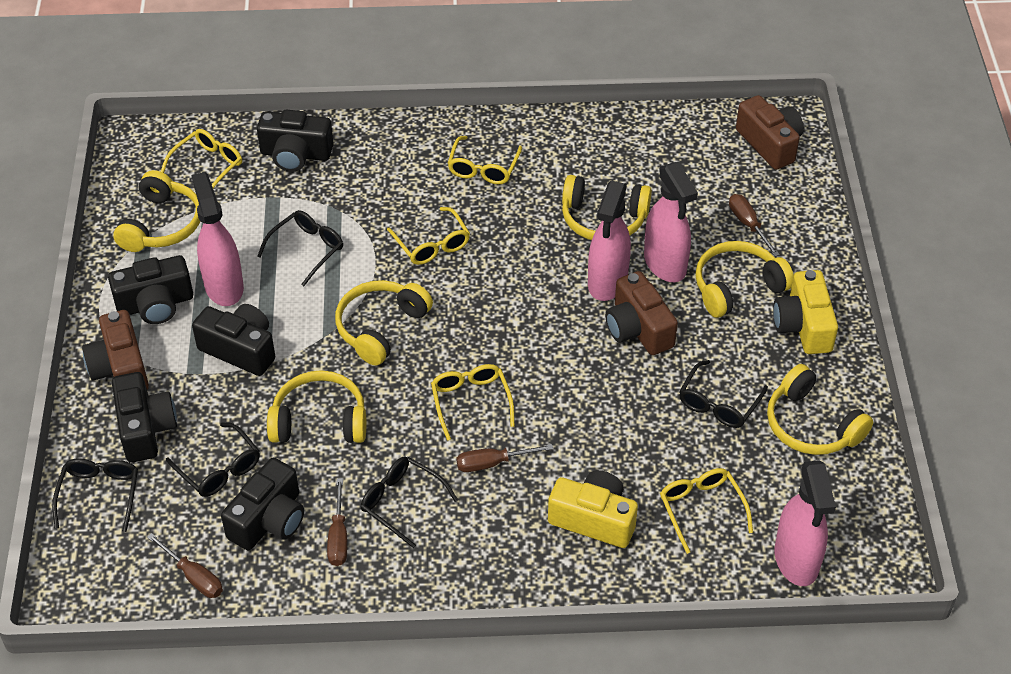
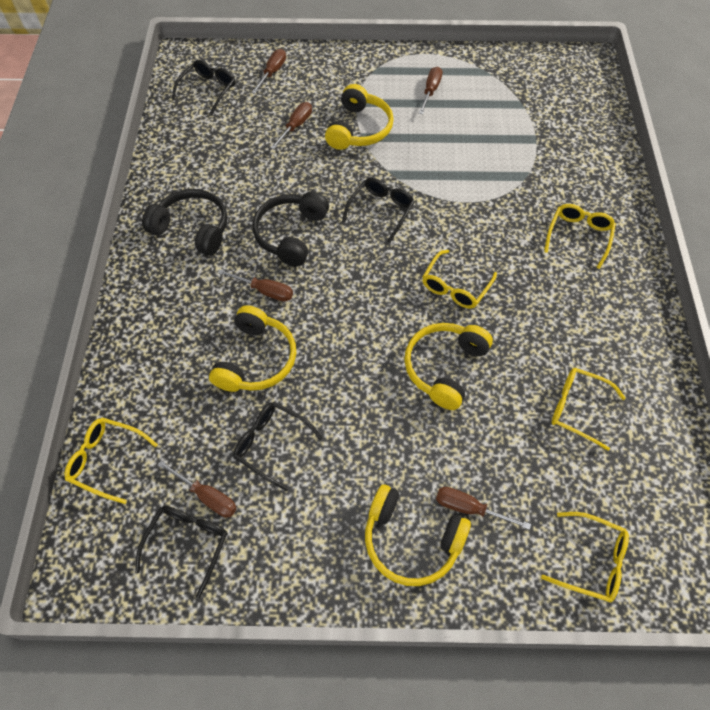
black camera: 5 -> 0
black glasses: 5 -> 4
black headphones: 0 -> 2
brown camera: 3 -> 0
brown screwdriver: 4 -> 6
pink spray bottle: 4 -> 0
yellow camera: 2 -> 0
yellow headphones: 6 -> 4

